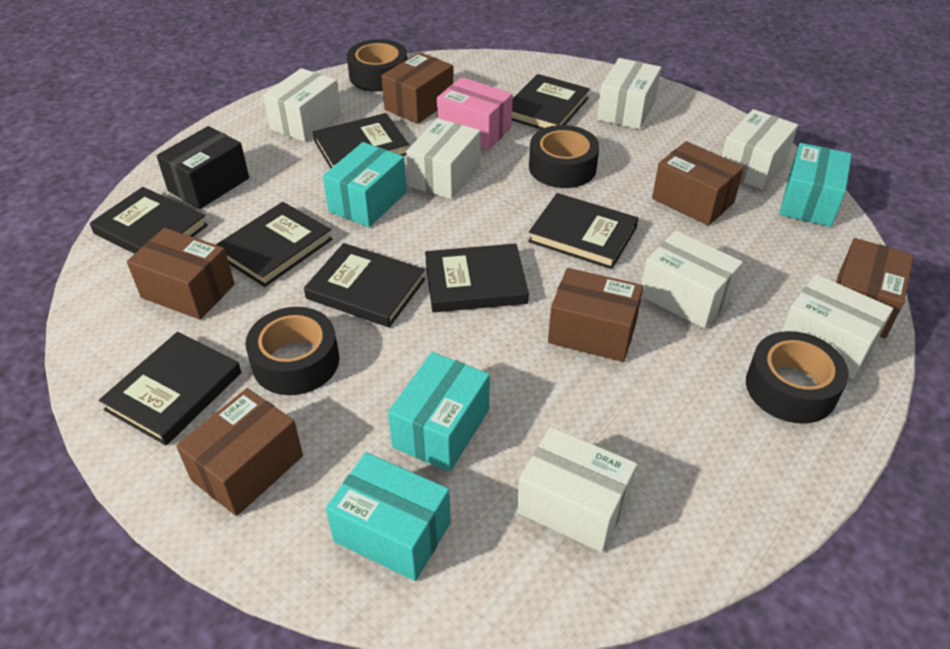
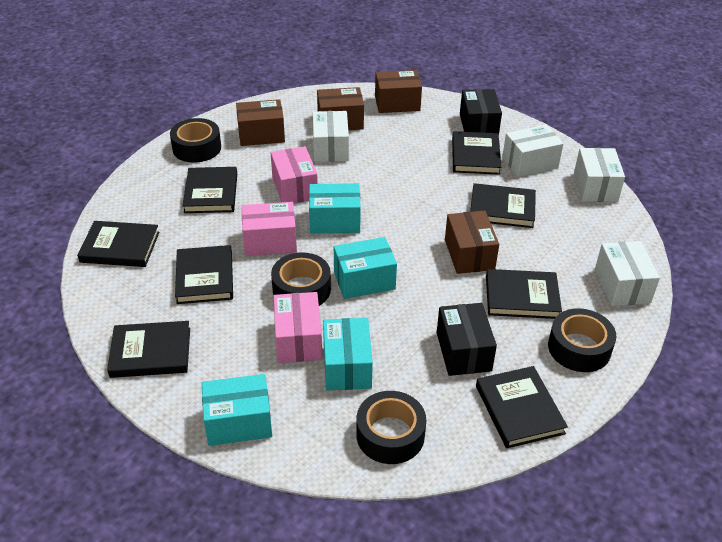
black box: 1 -> 2
brown box: 6 -> 4
pink box: 1 -> 3
white box: 7 -> 4

